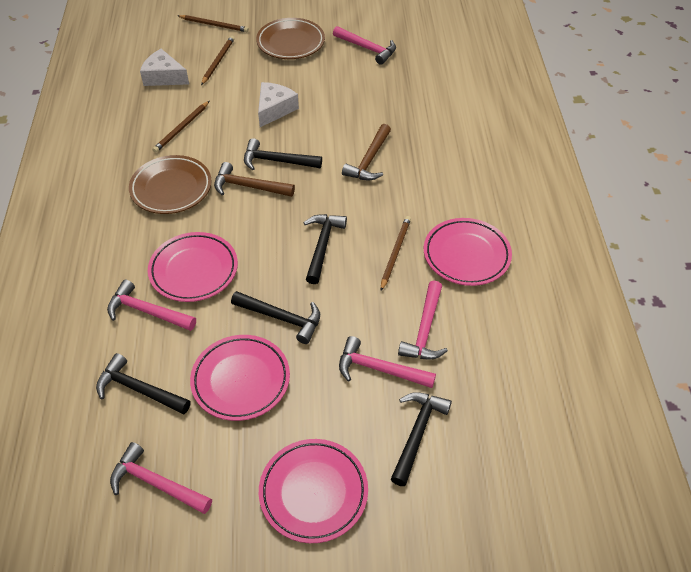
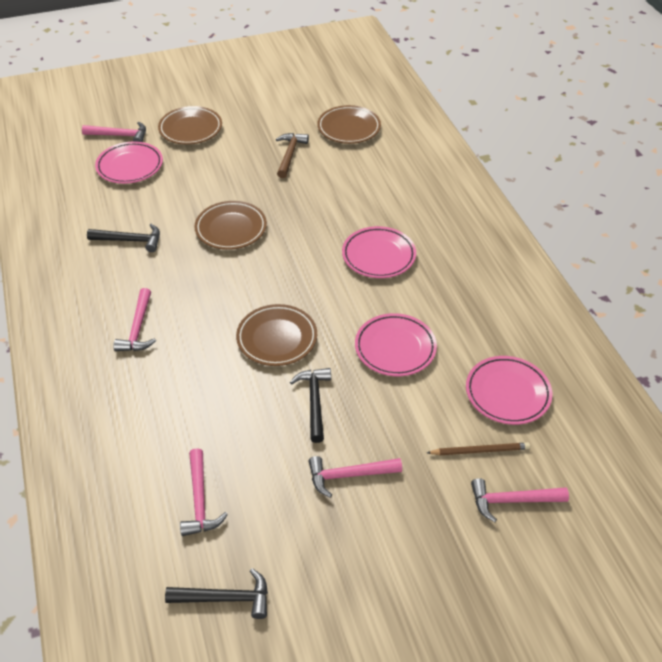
black hammer: 5 -> 3
brown hammer: 2 -> 1
brown pencil: 4 -> 1
brown plate: 2 -> 4
white cheese: 2 -> 0

